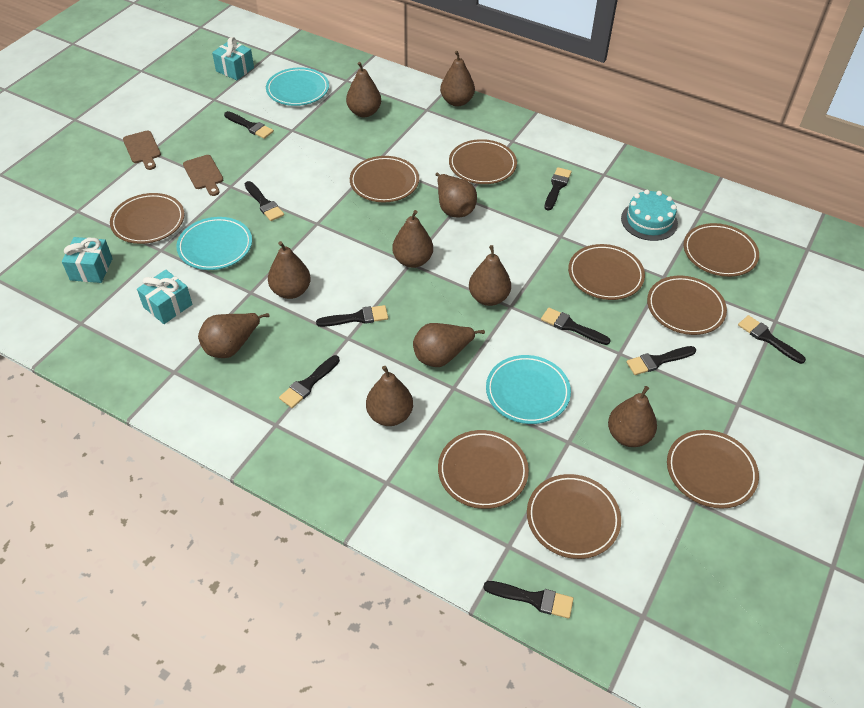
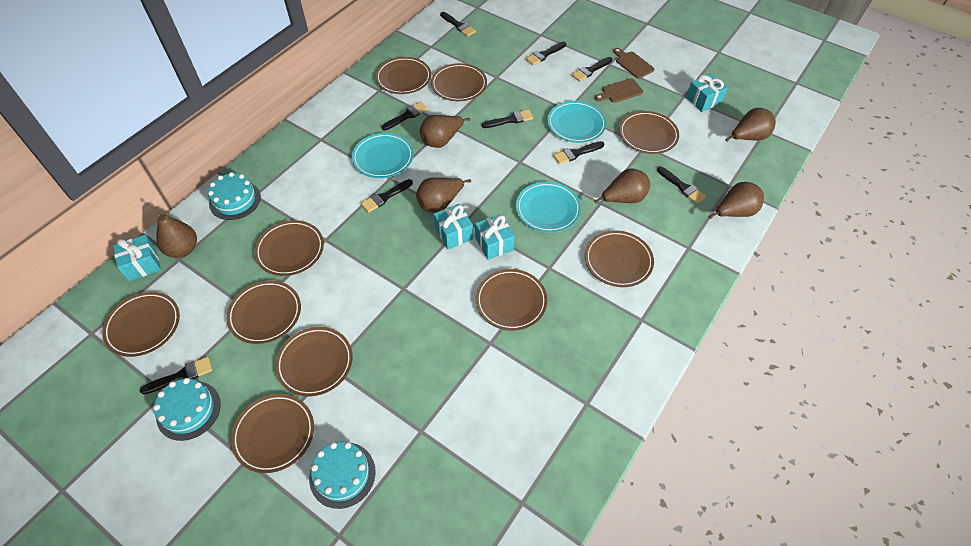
brown pear: 10 -> 6
brown plate: 9 -> 10
turquoise cake: 1 -> 3
turquoise gift: 3 -> 4

